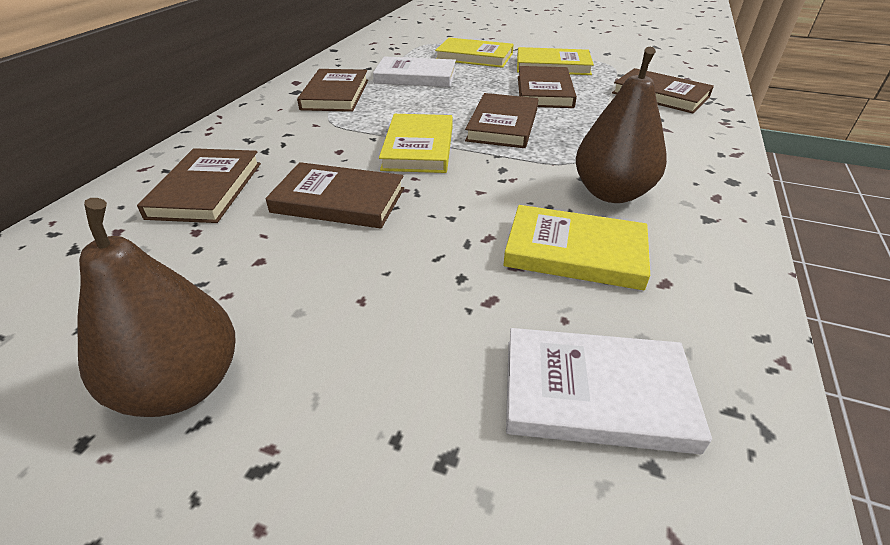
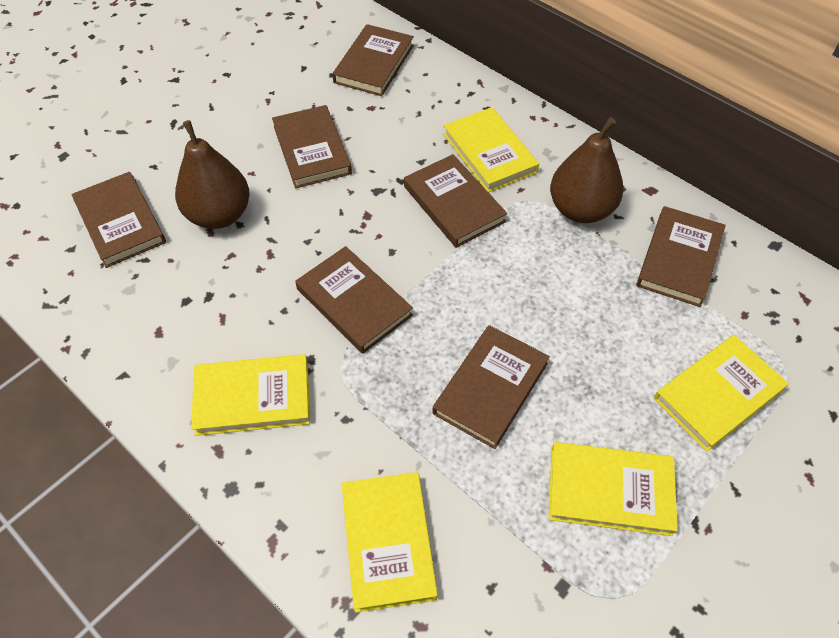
brown book: 6 -> 7
white book: 2 -> 0
yellow book: 4 -> 5

